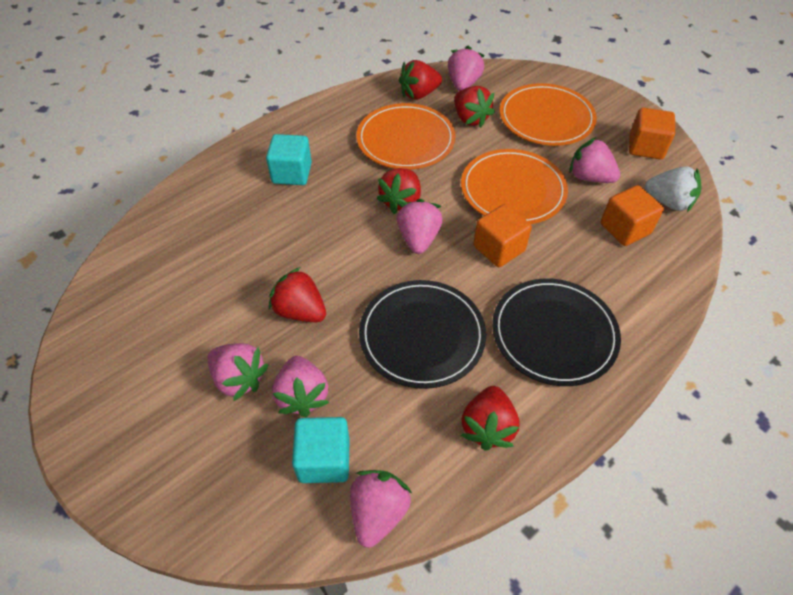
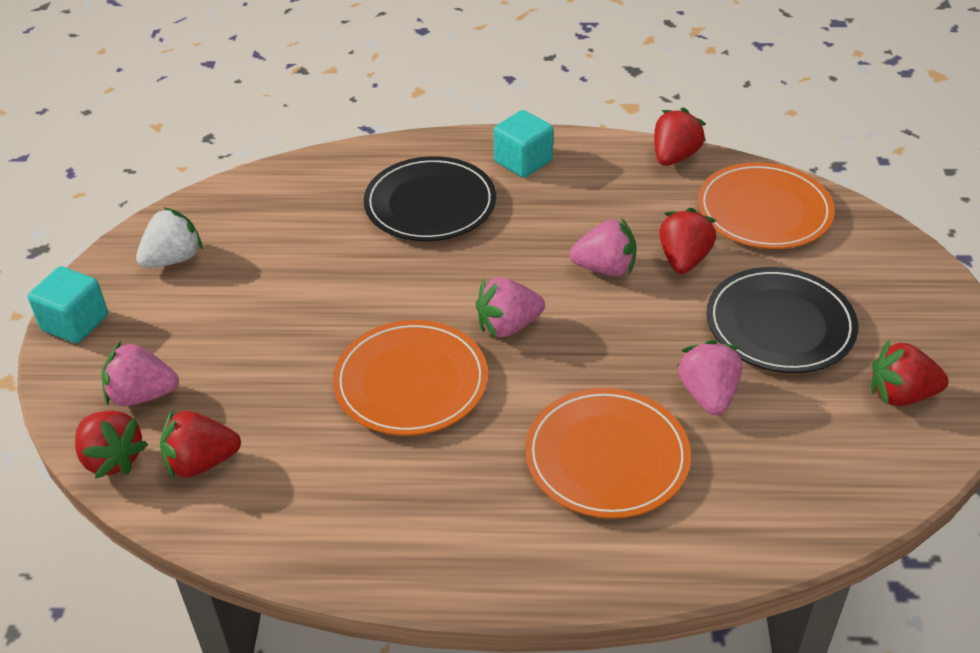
orange cube: 3 -> 0
pink strawberry: 6 -> 4

